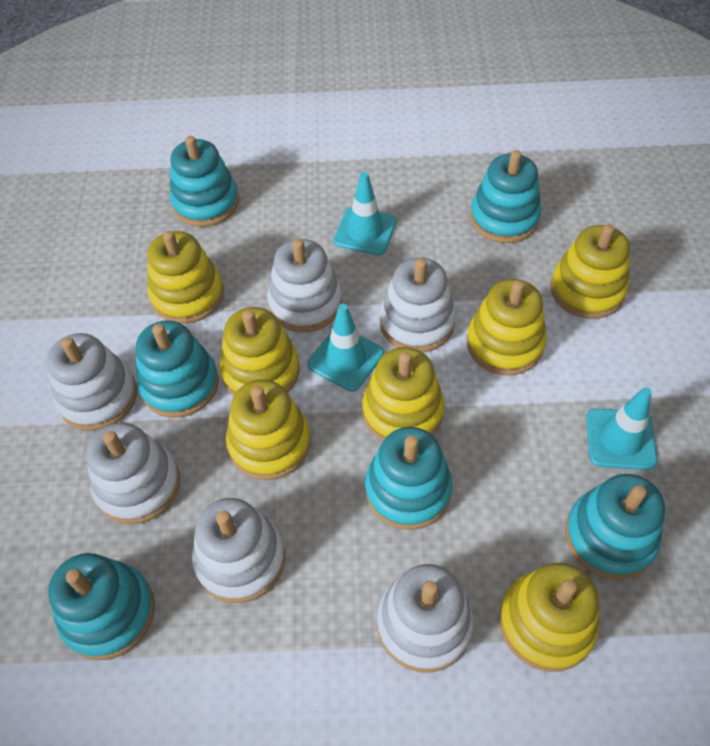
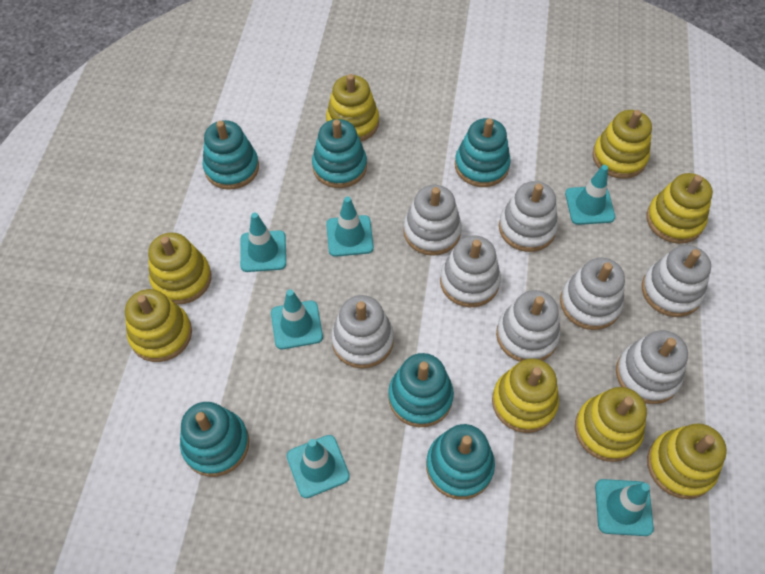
turquoise traffic cone: 3 -> 6
white stacking toy: 6 -> 8
yellow stacking toy: 7 -> 8

